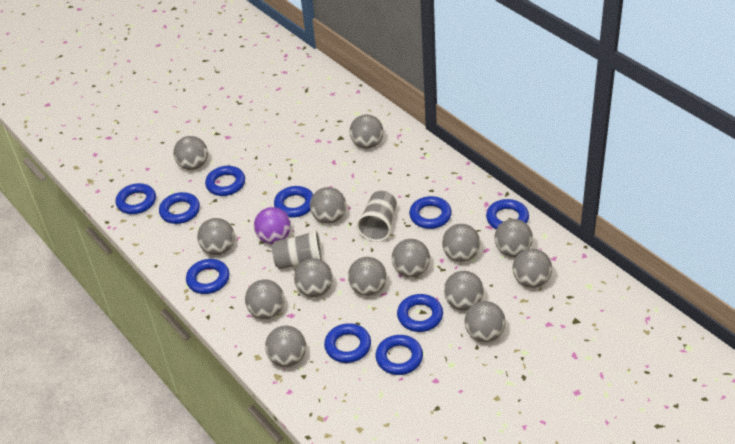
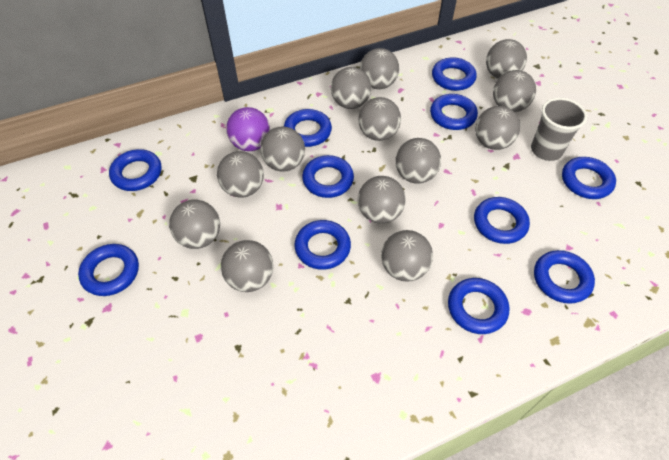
blue ring: 10 -> 11
grey ball: 14 -> 13
grey cup: 2 -> 1

